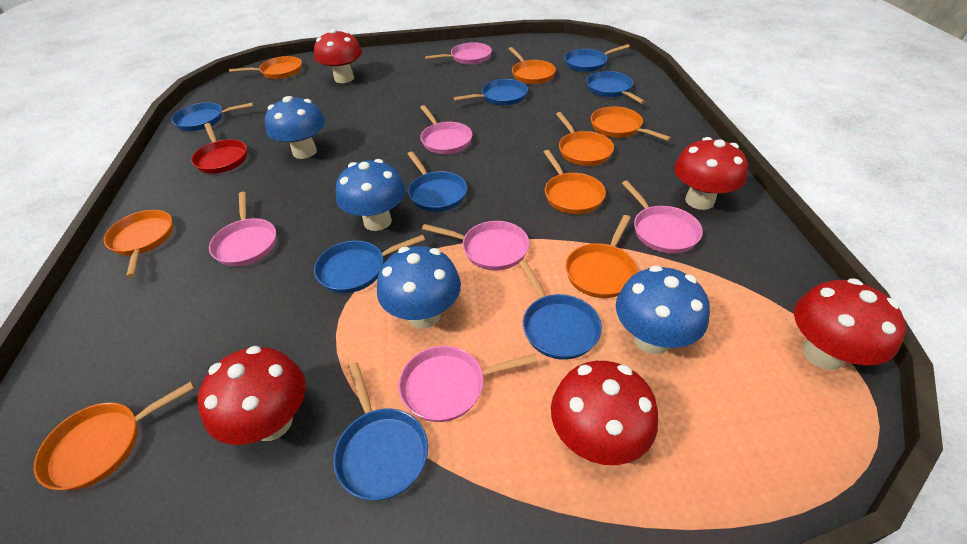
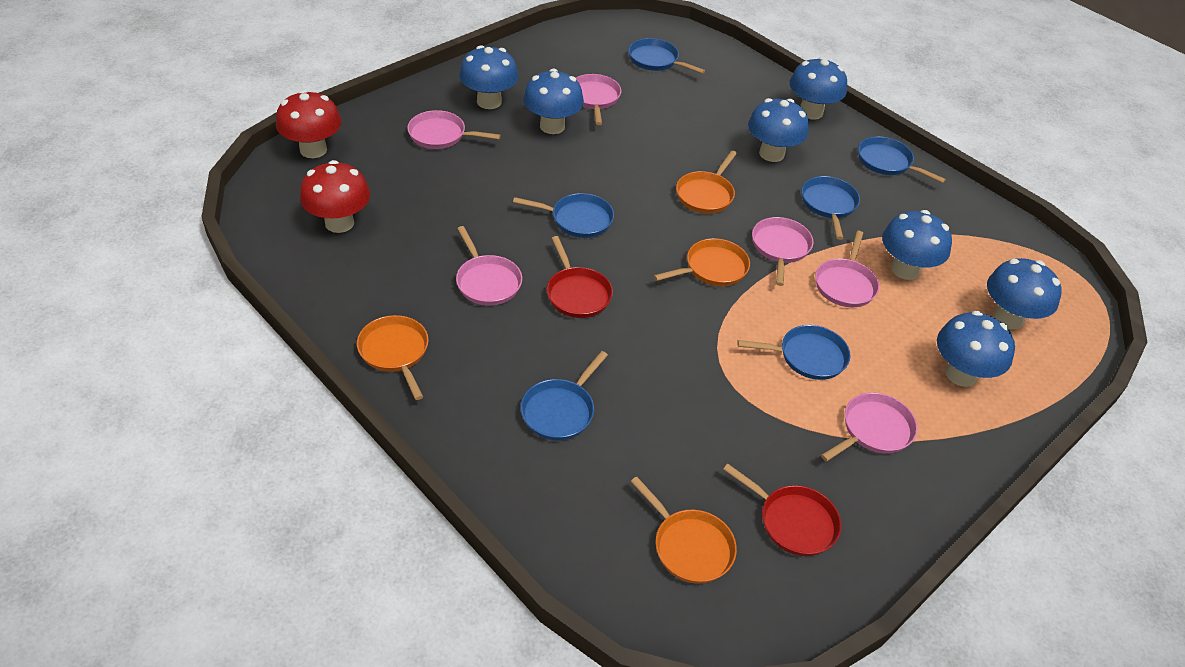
blue mushroom: 4 -> 7
blue pan: 8 -> 6
orange pan: 8 -> 4
red mushroom: 5 -> 2
red pan: 1 -> 2

